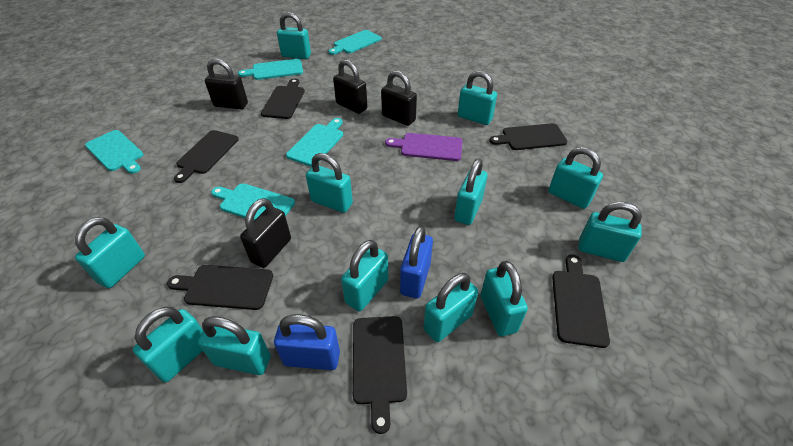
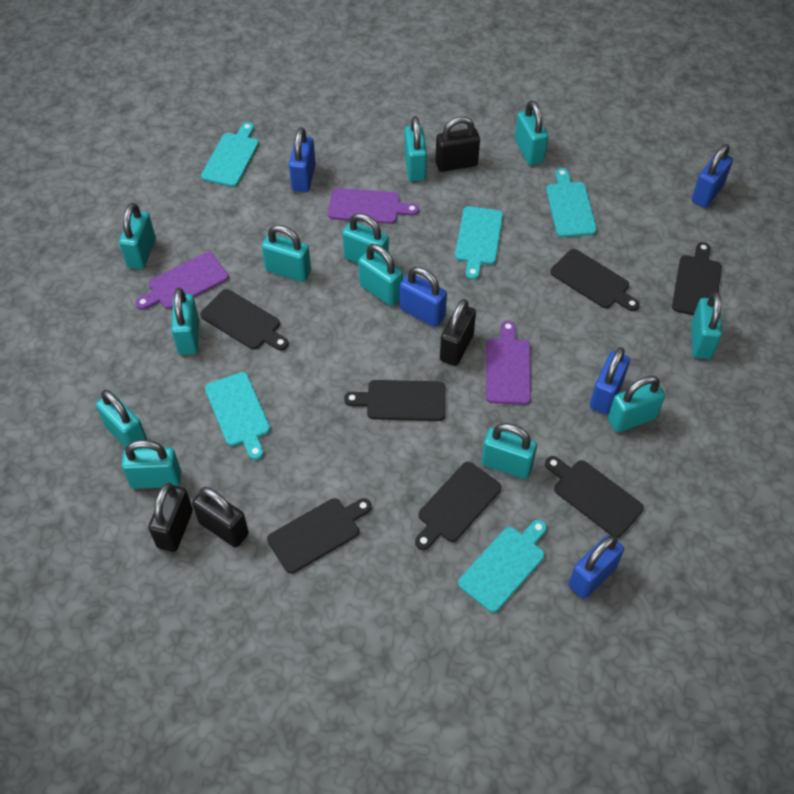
black cutting board: 6 -> 7
blue padlock: 2 -> 5
purple cutting board: 1 -> 3

